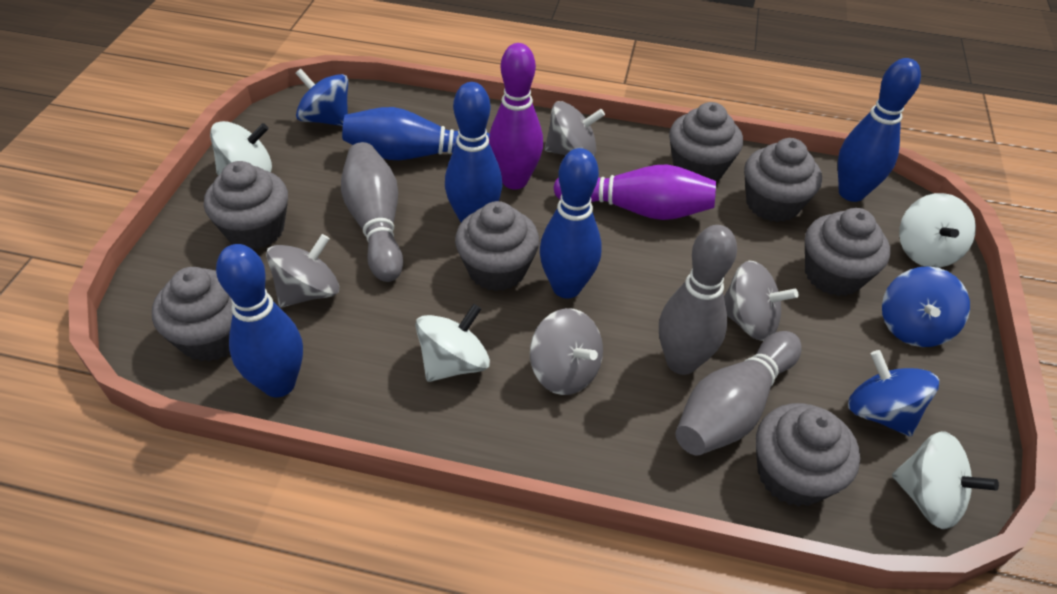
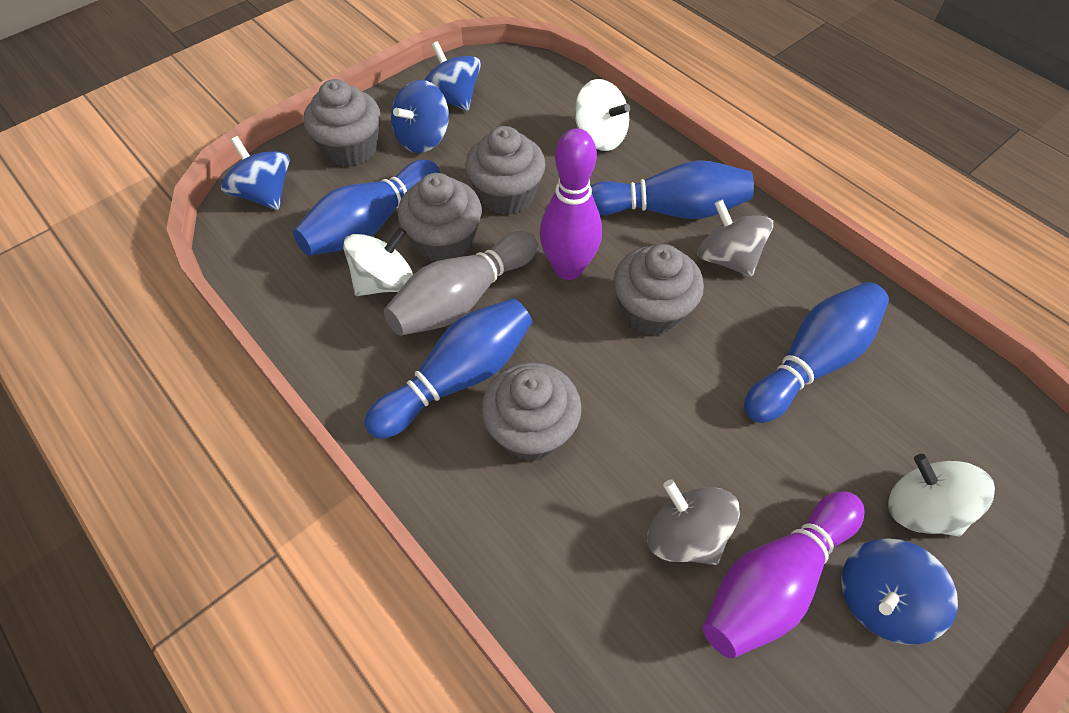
blue bowling pin: 5 -> 4
blue spinning top: 3 -> 4
grey bowling pin: 3 -> 1
grey cupcake: 7 -> 5
grey spinning top: 4 -> 2
white spinning top: 4 -> 3

